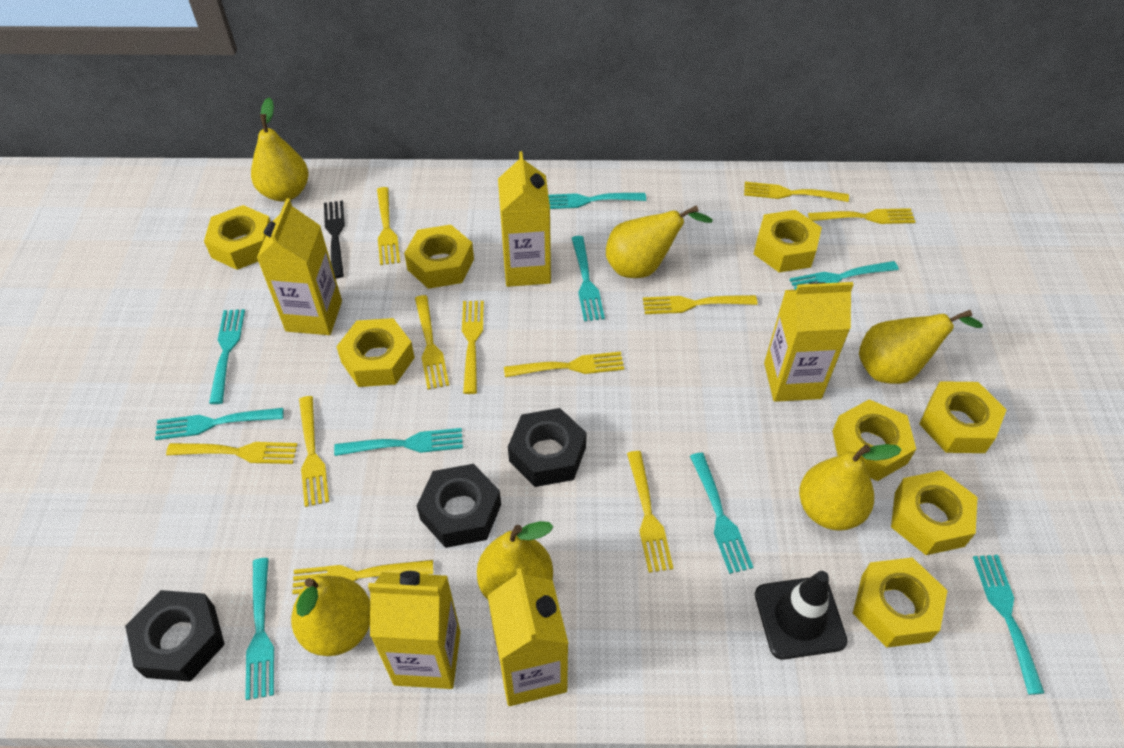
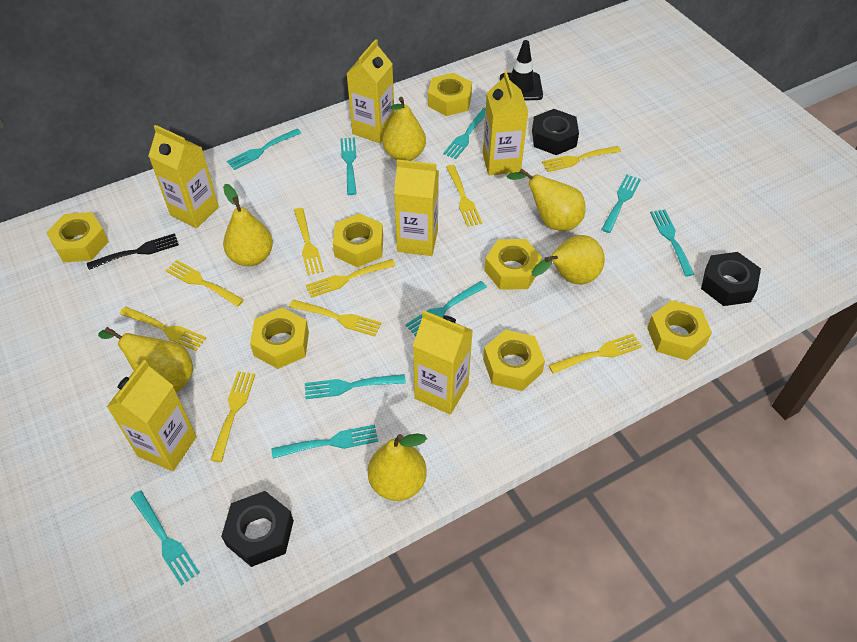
yellow carton: 5 -> 6
yellow fork: 11 -> 9
yellow nut: 8 -> 7

